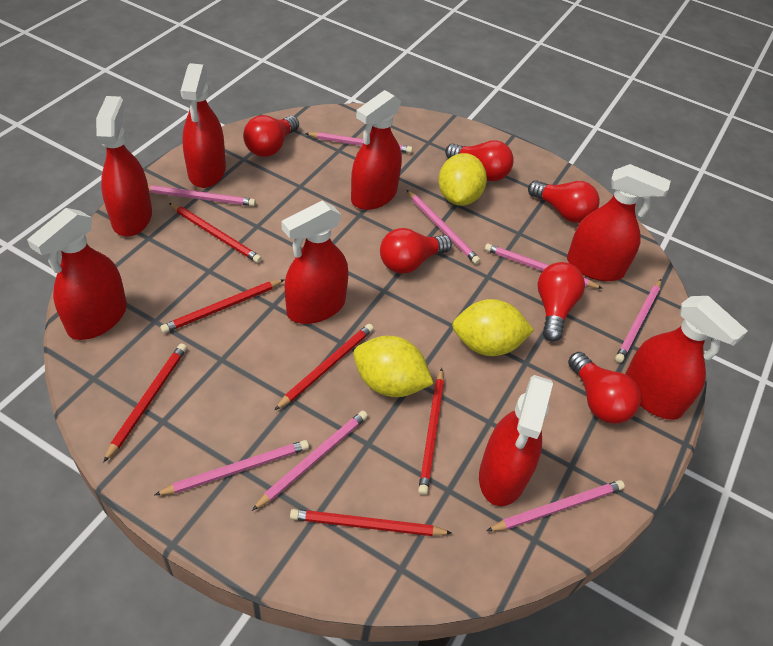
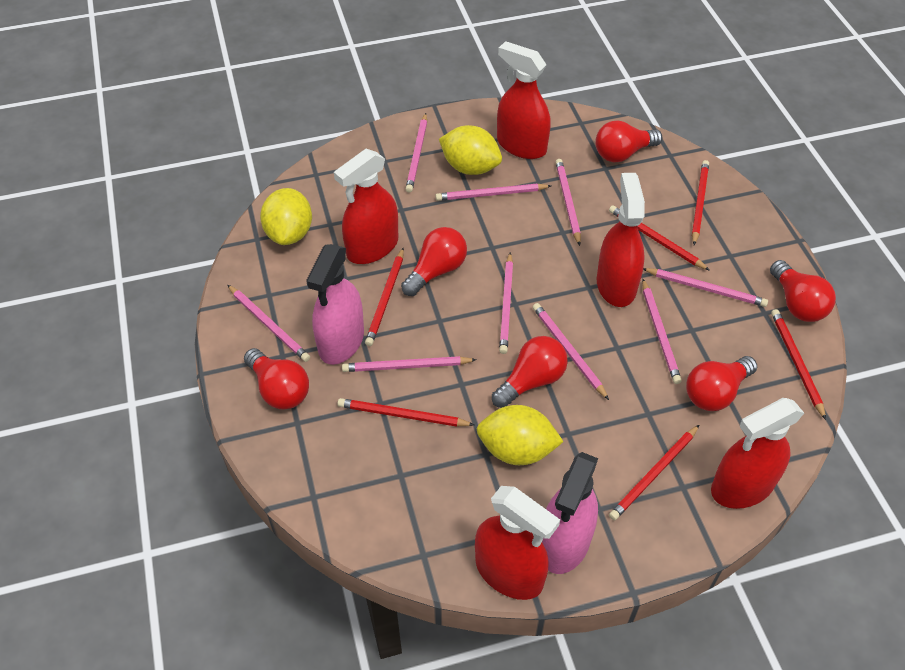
pink pencil: 8 -> 9
pink spray bottle: 0 -> 2
red spray bottle: 8 -> 5

